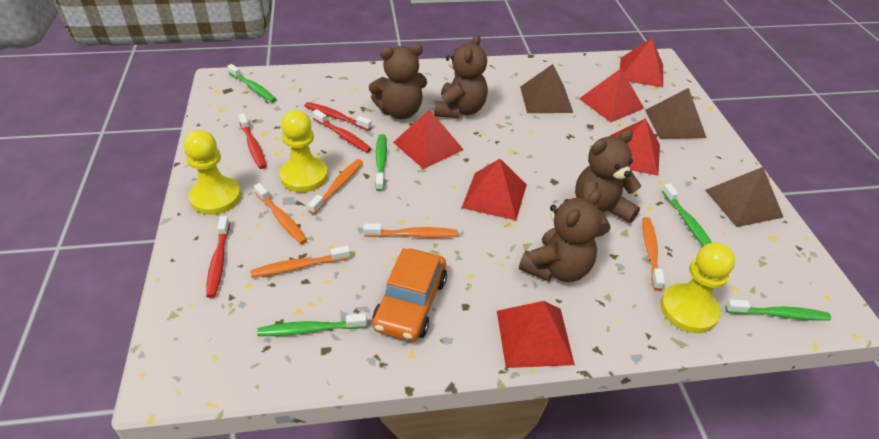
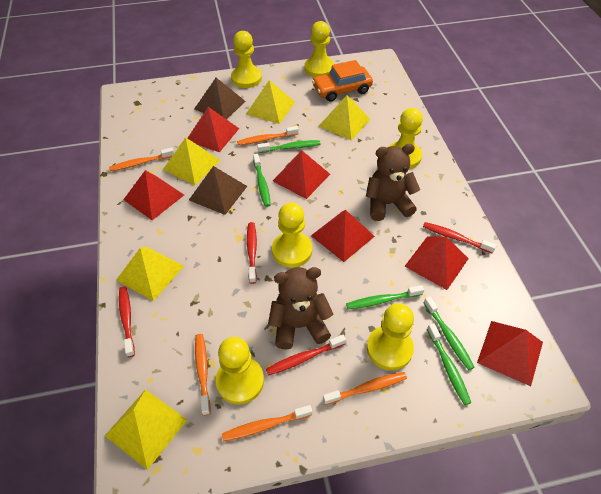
brown pyramid: 3 -> 2
brown teddy bear: 4 -> 2
yellow pawn: 3 -> 6
yellow pyramid: 0 -> 5

